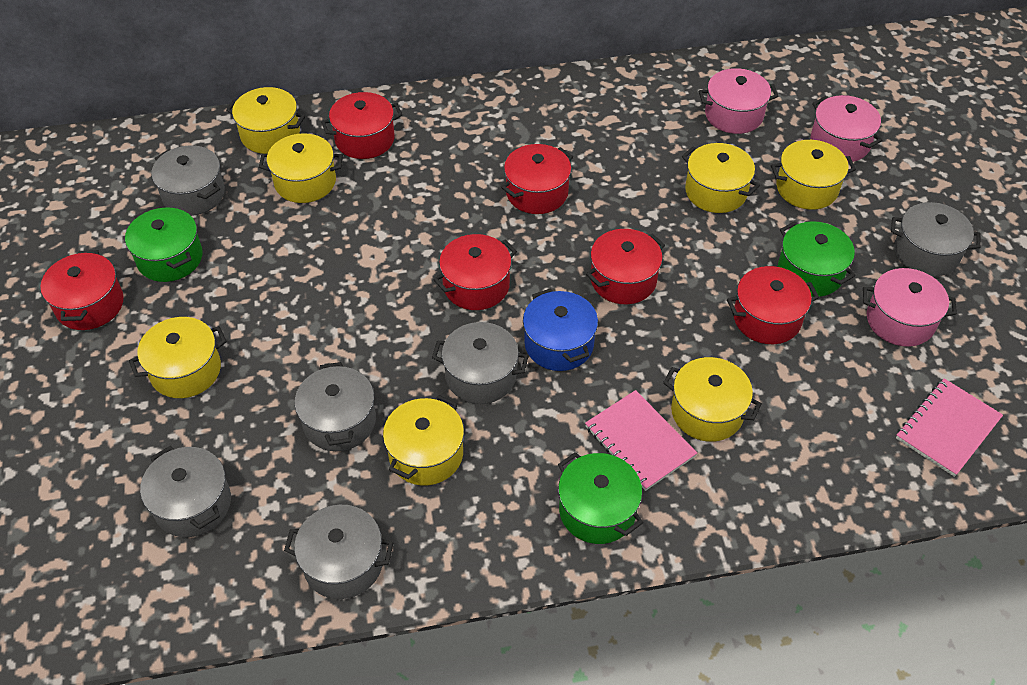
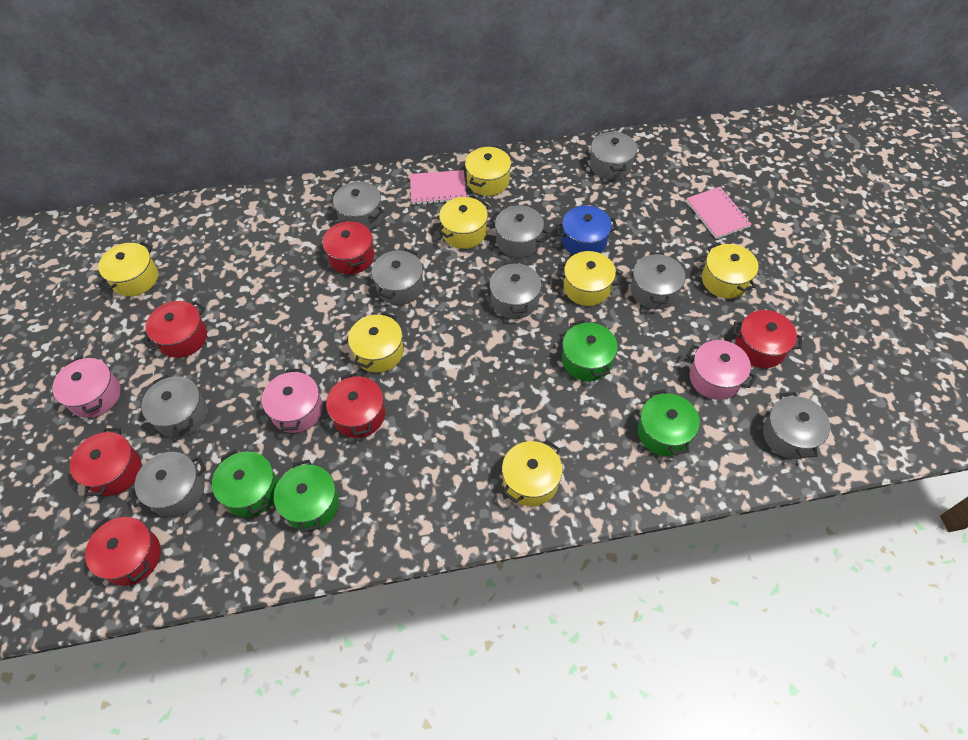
green pot: 3 -> 4
grey pot: 6 -> 9

